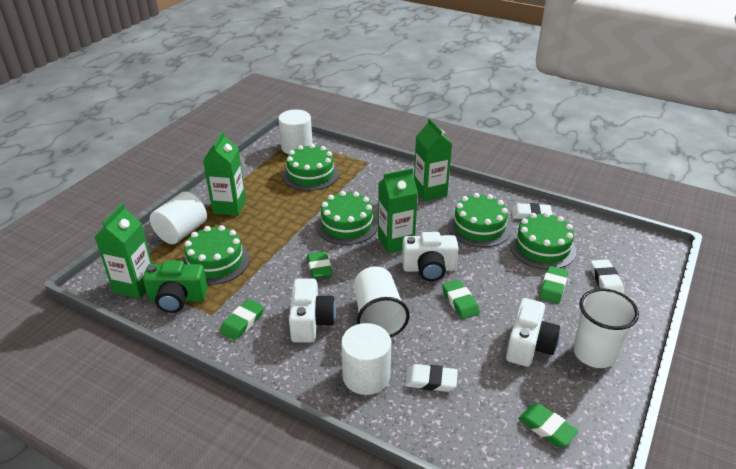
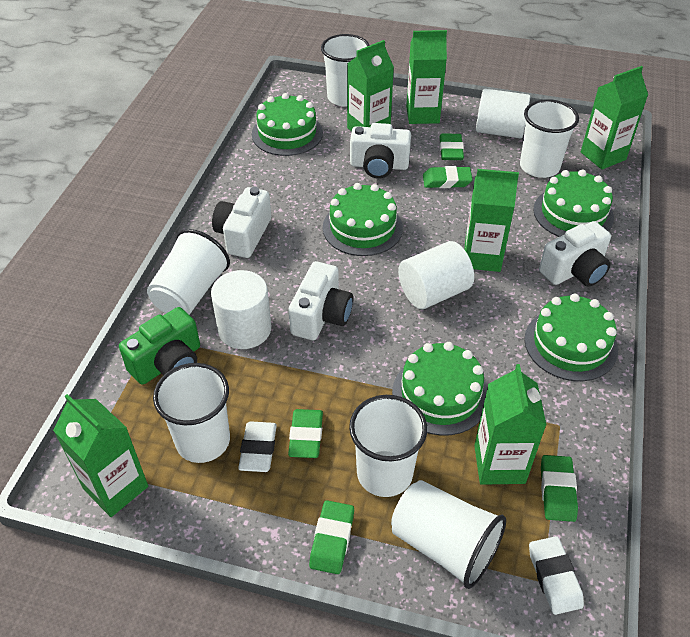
green carton: 4 -> 6
white camera: 3 -> 4
white cup: 2 -> 6
white eraser: 3 -> 2

